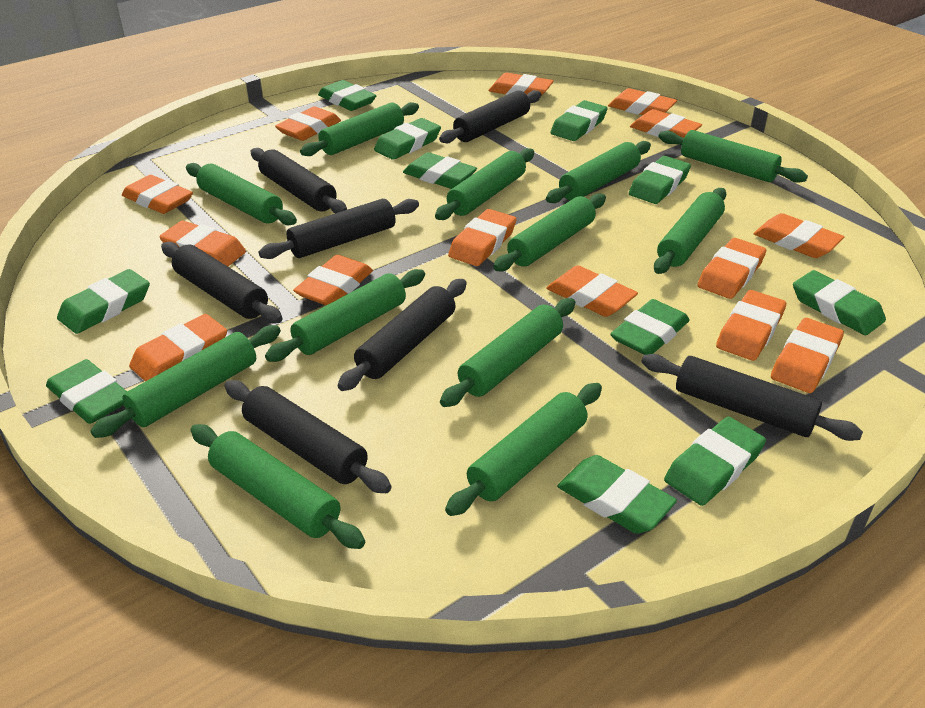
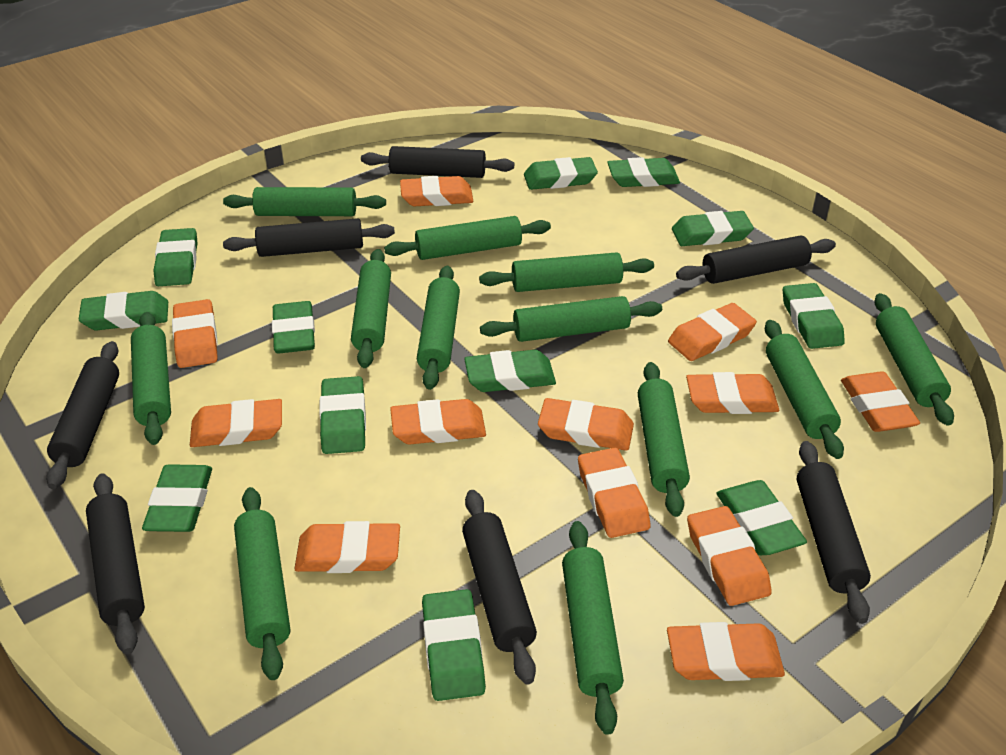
green eraser: 11 -> 12
orange eraser: 14 -> 12

